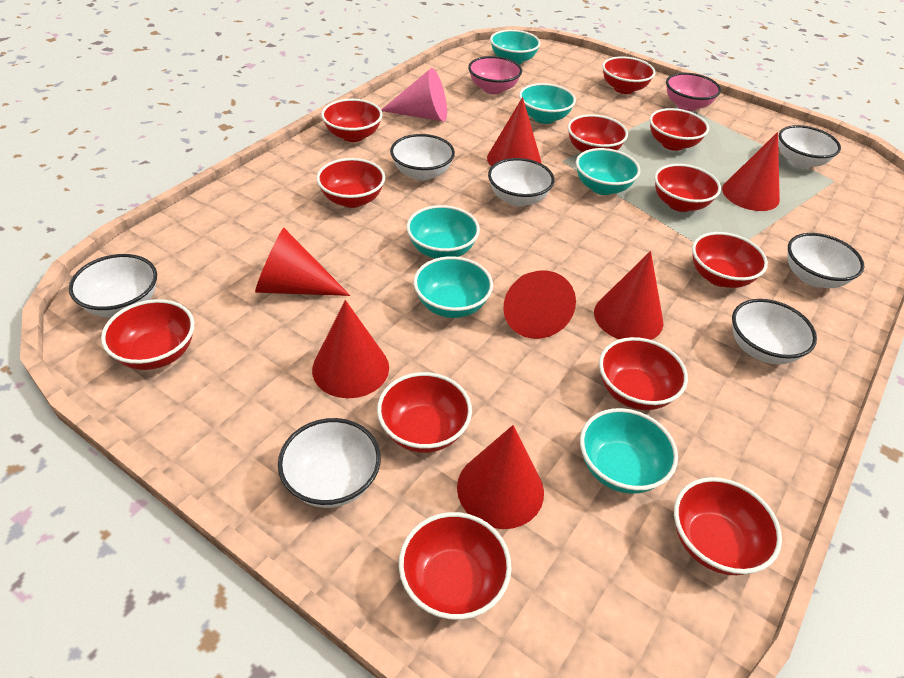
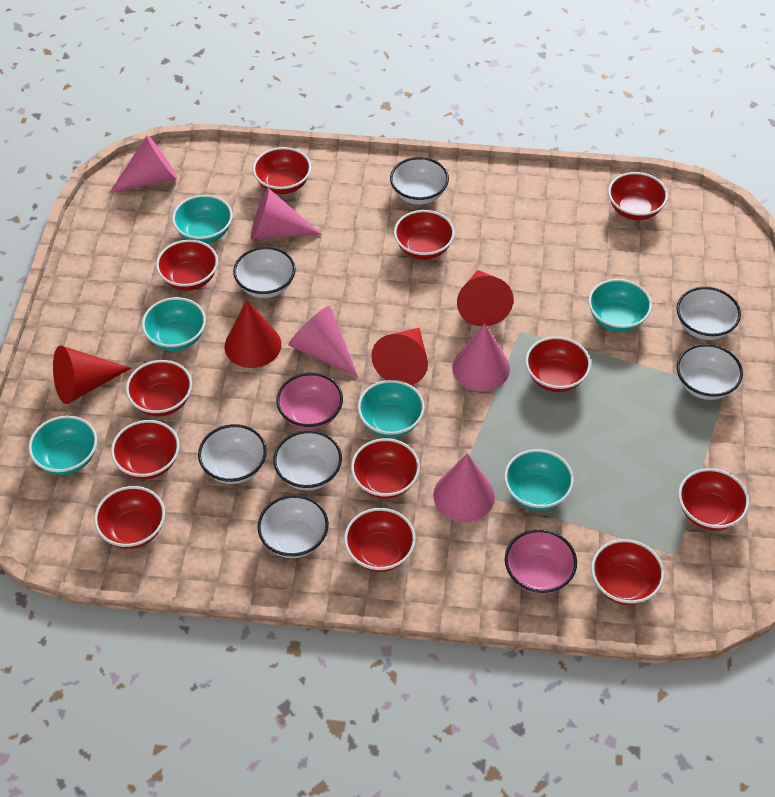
pink cone: 1 -> 5
red cone: 7 -> 4

